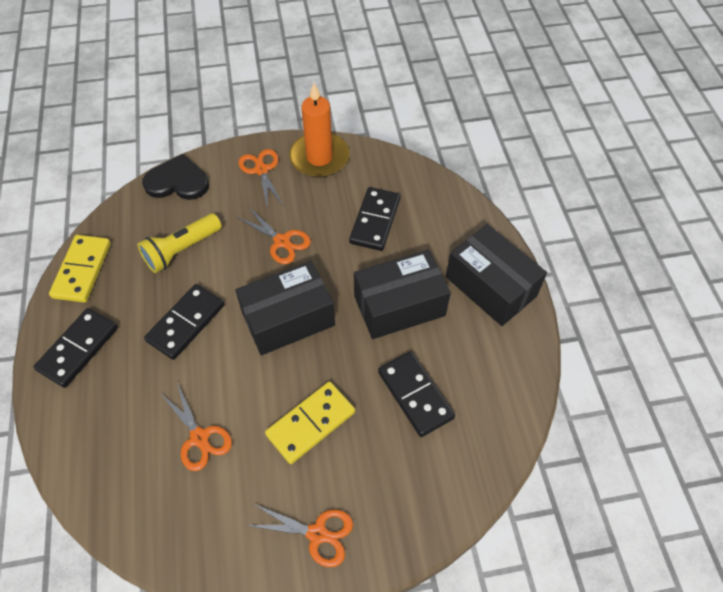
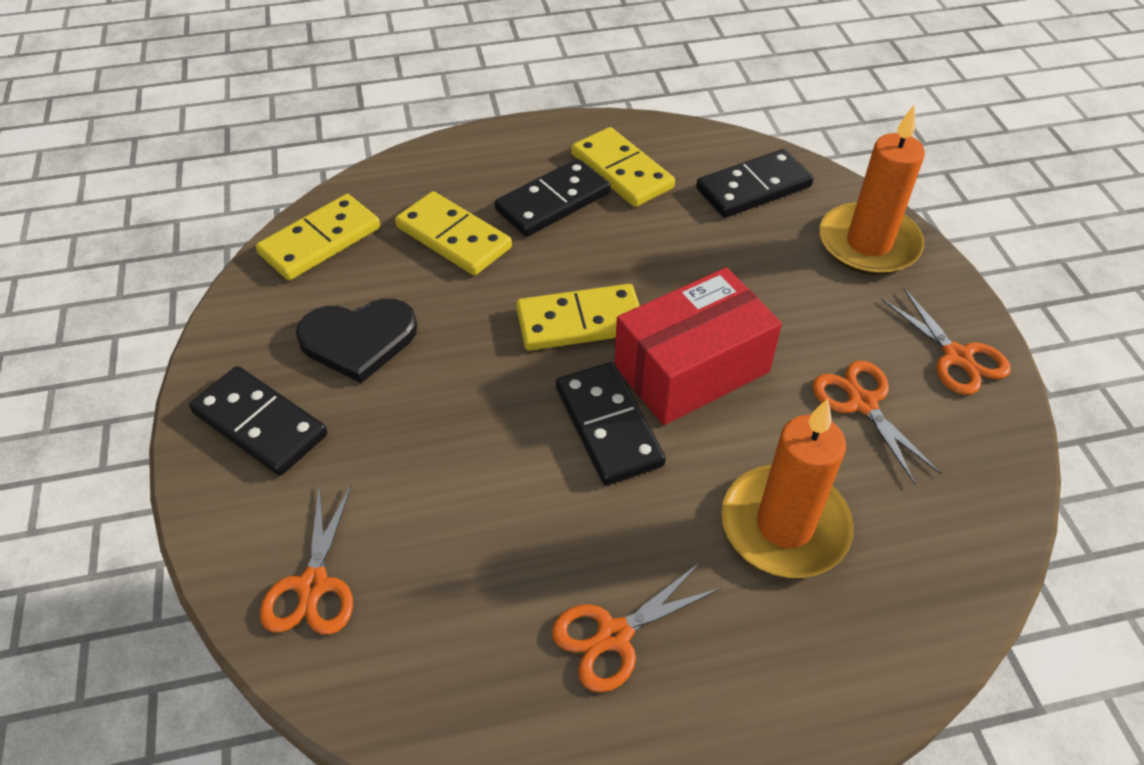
black box: 3 -> 0
orange candle: 1 -> 2
red box: 0 -> 1
yellow domino: 2 -> 4
yellow flashlight: 1 -> 0

